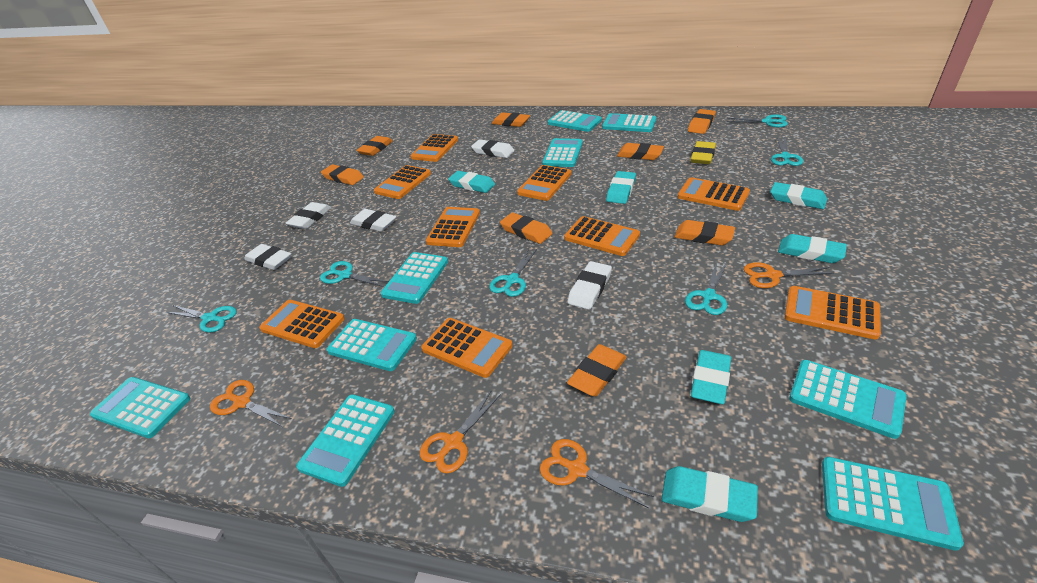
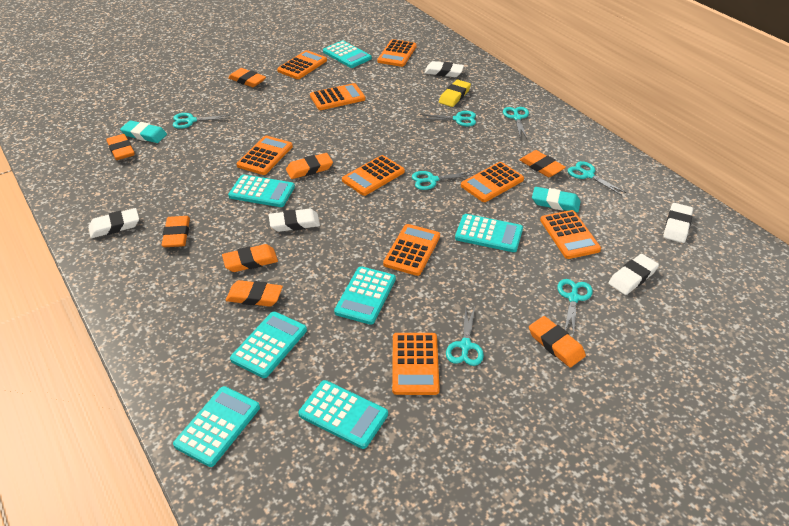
orange scissors: 4 -> 0
turquoise calculator: 9 -> 7
turquoise eraser: 6 -> 2
turquoise scissors: 6 -> 7

